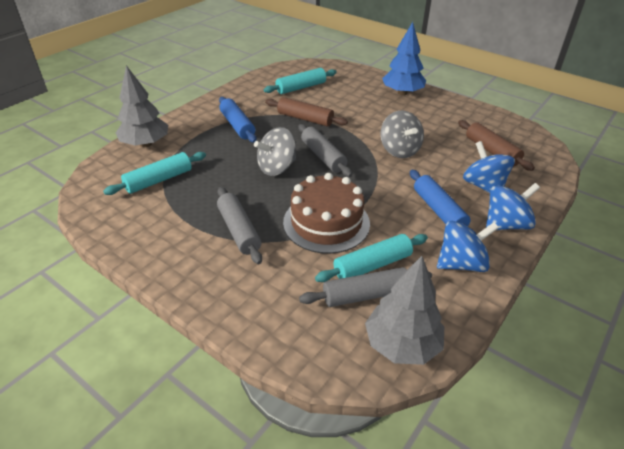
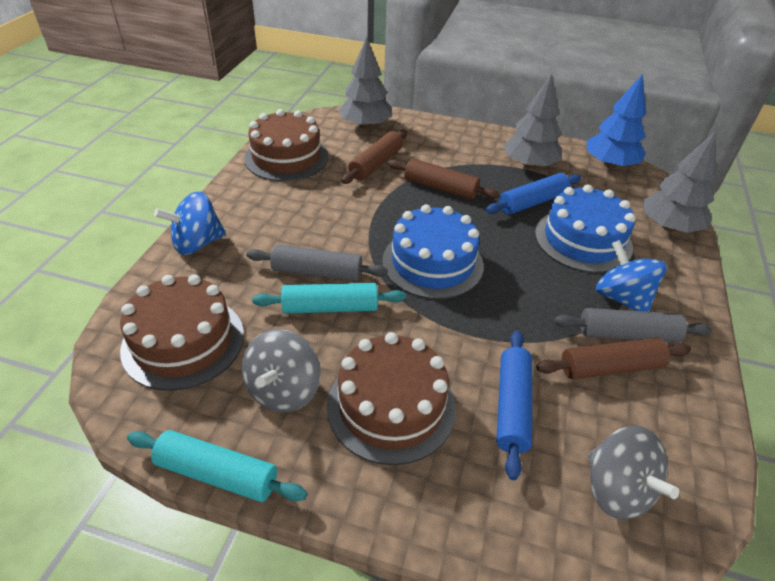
blue cake: 0 -> 2
blue spinning top: 3 -> 2
brown cake: 1 -> 3
brown rolling pin: 2 -> 3
grey rolling pin: 3 -> 2
grey tree: 2 -> 3
turquoise rolling pin: 3 -> 2

